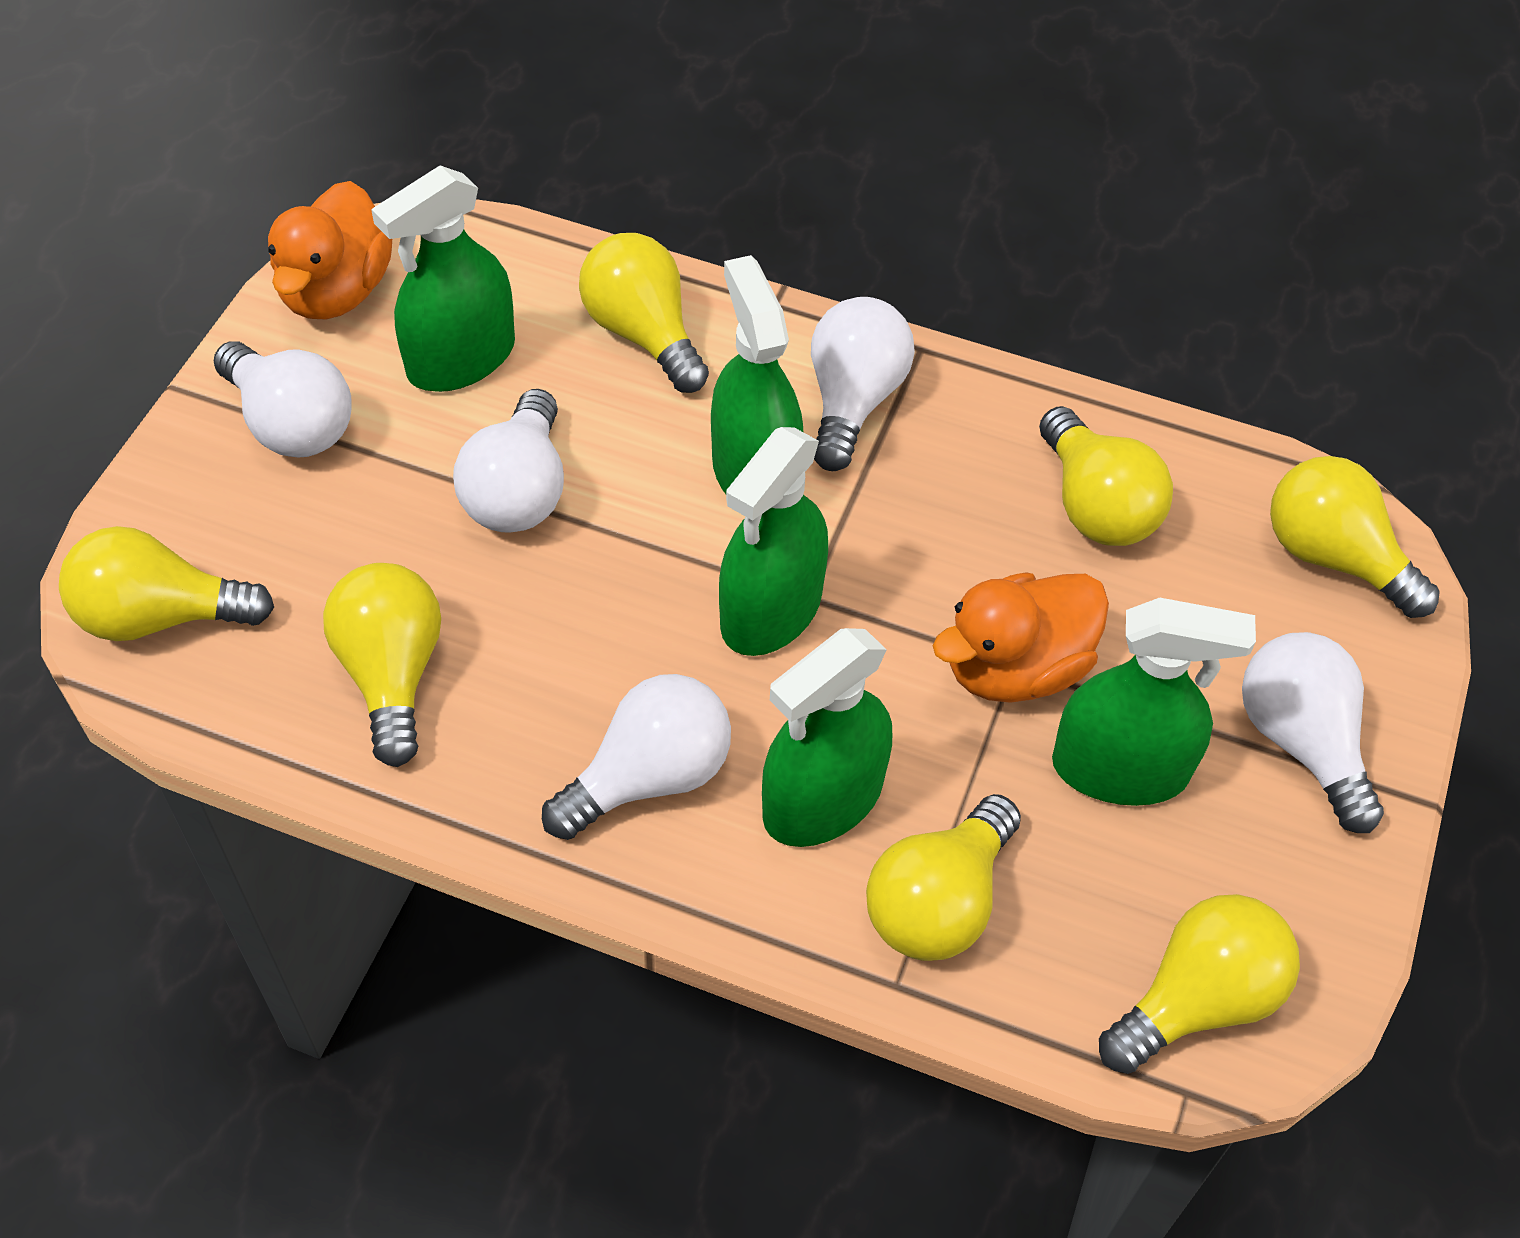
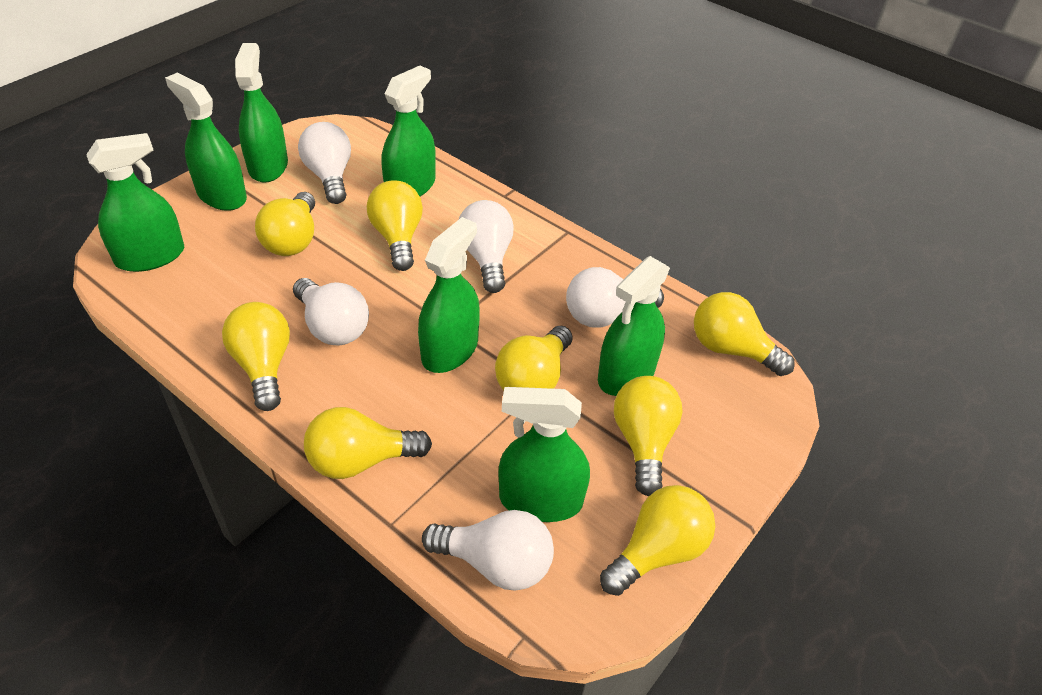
green spray bottle: 5 -> 7
orange duck: 2 -> 0
yellow light bulb: 7 -> 8

